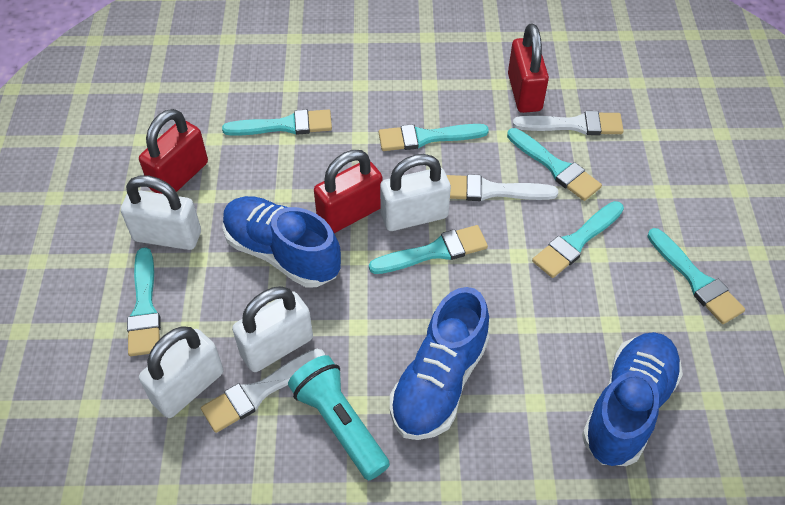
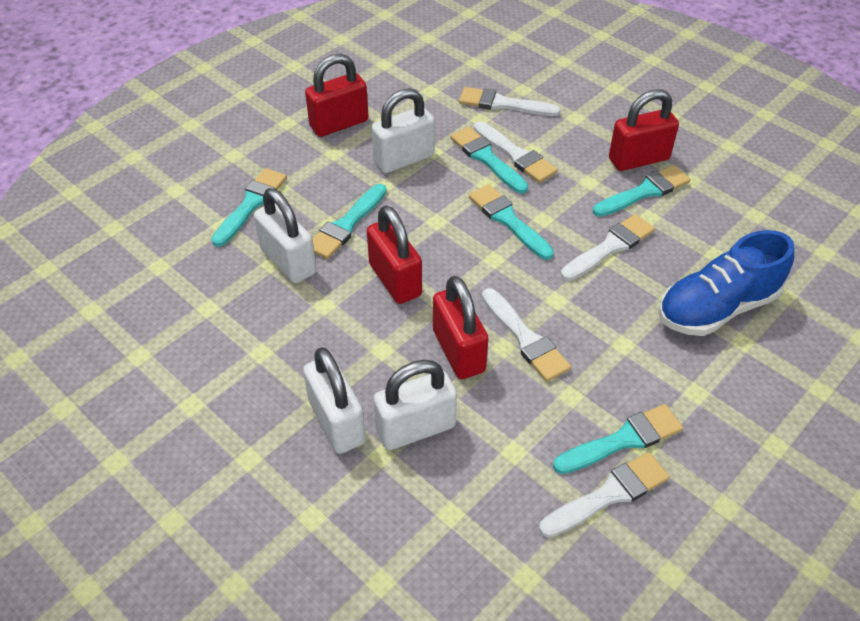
blue shoe: 3 -> 1
red padlock: 3 -> 4
turquoise brush: 7 -> 6
turquoise flashlight: 1 -> 0
white brush: 3 -> 5

